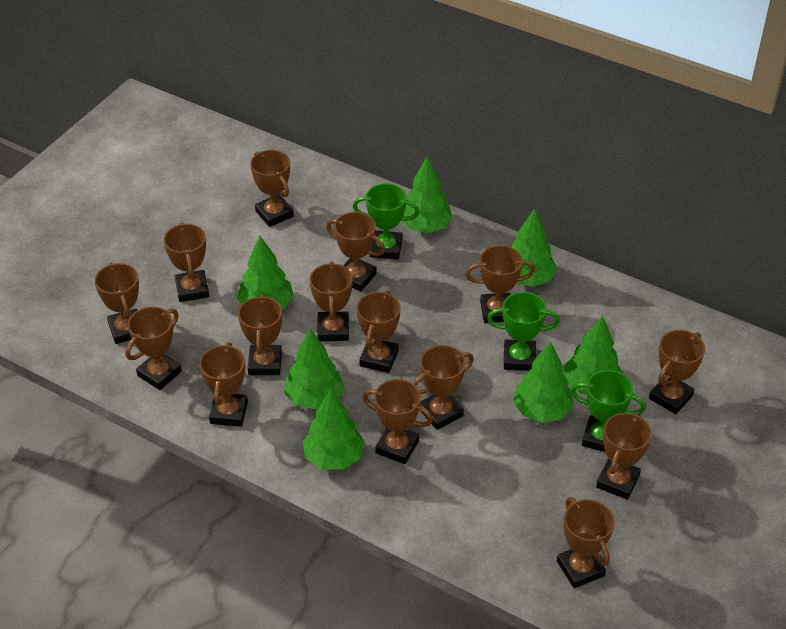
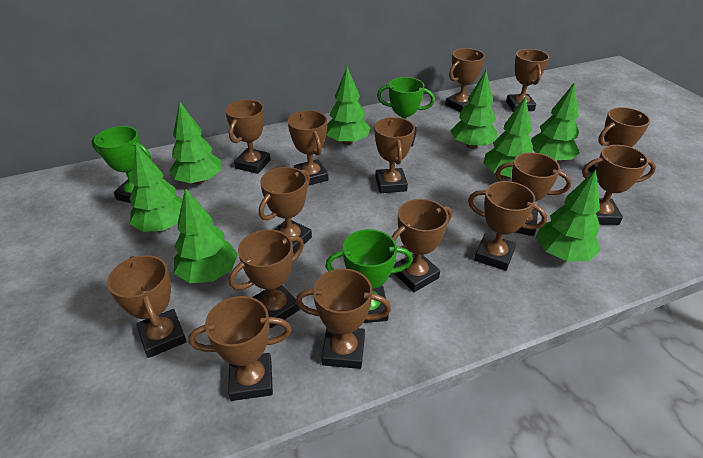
green tree: 7 -> 8

